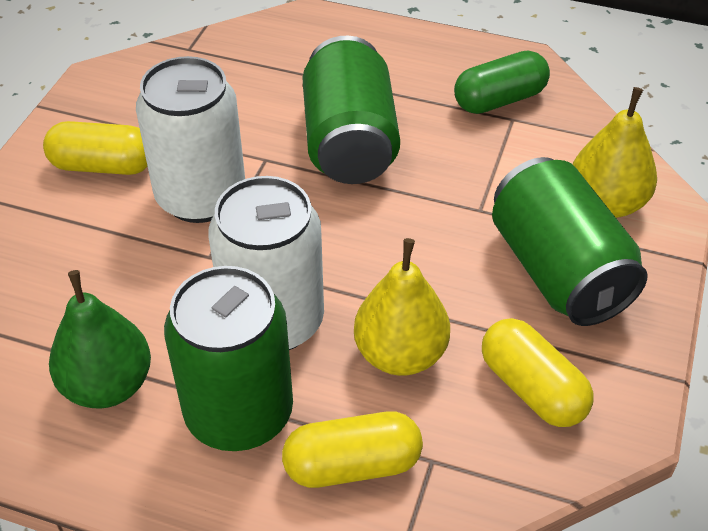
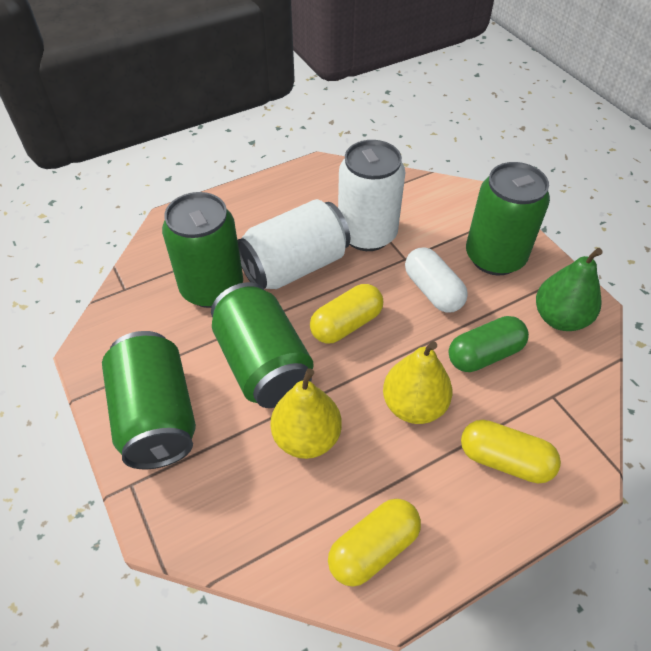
green can: 3 -> 4
white capsule: 0 -> 1

